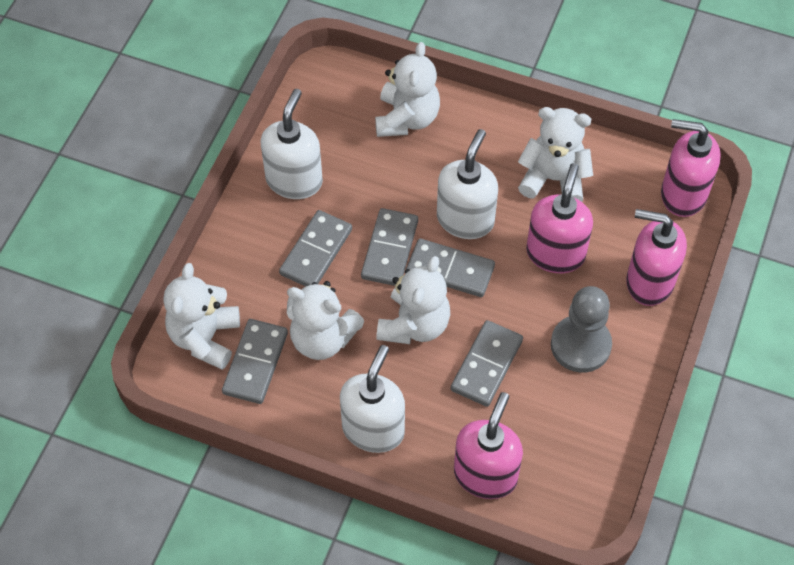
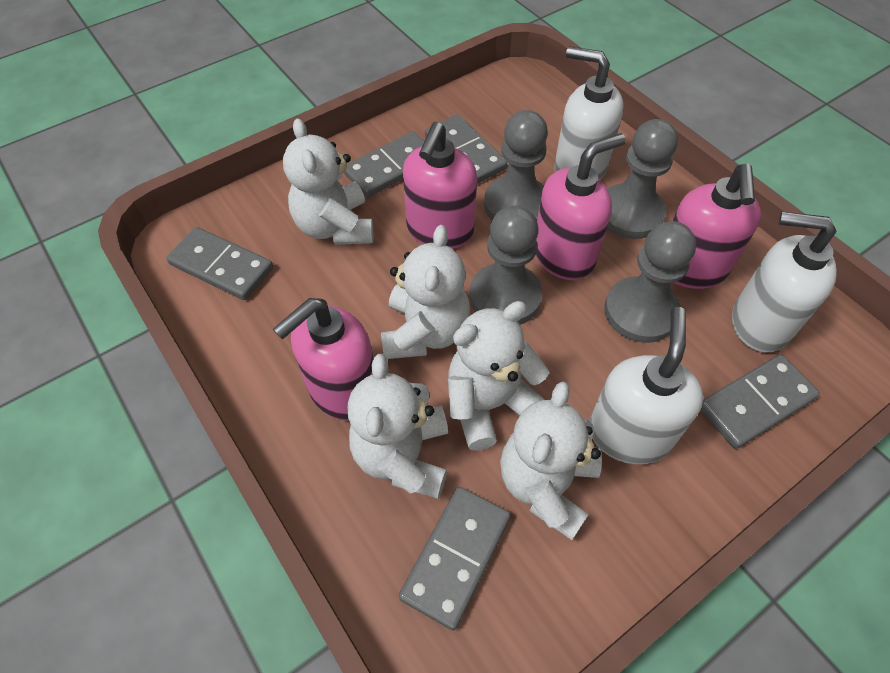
grey pawn: 1 -> 4

